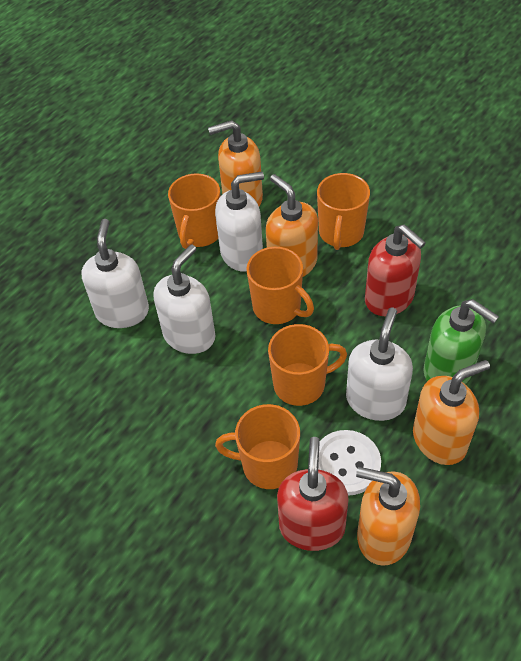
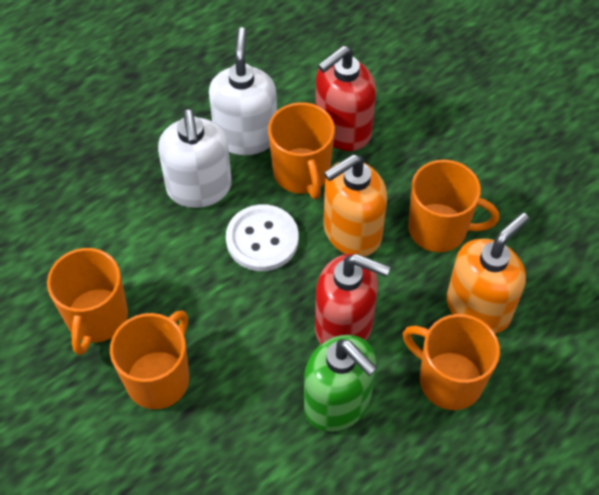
orange soap dispenser: 4 -> 2
white soap dispenser: 4 -> 2

